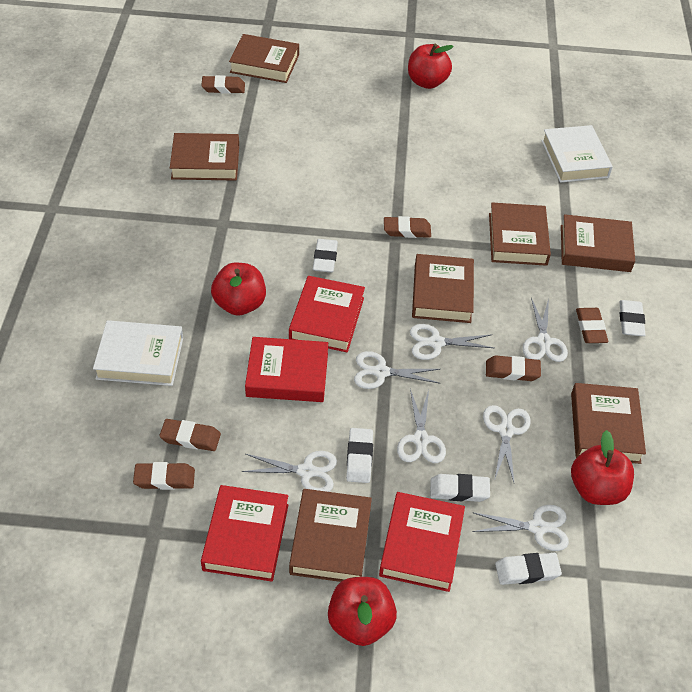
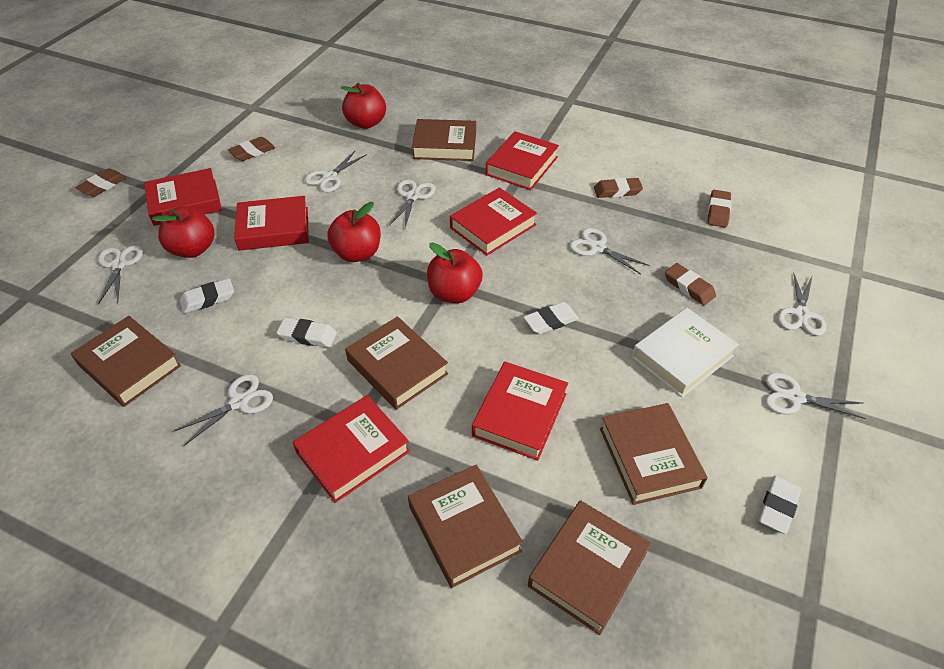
brown book: 7 -> 6
brown eraser: 6 -> 5
red book: 4 -> 6
white book: 2 -> 1
white eraser: 5 -> 4

